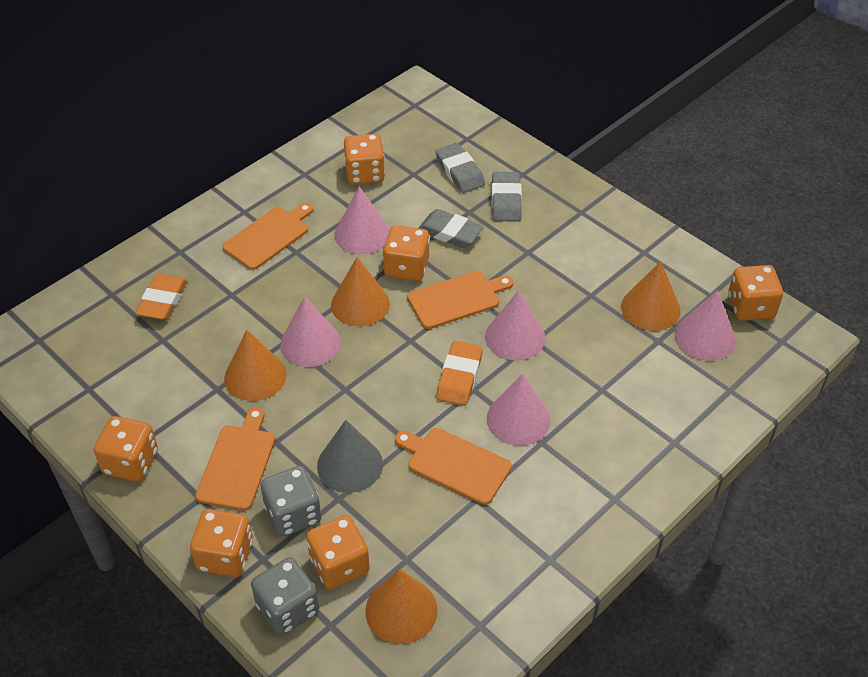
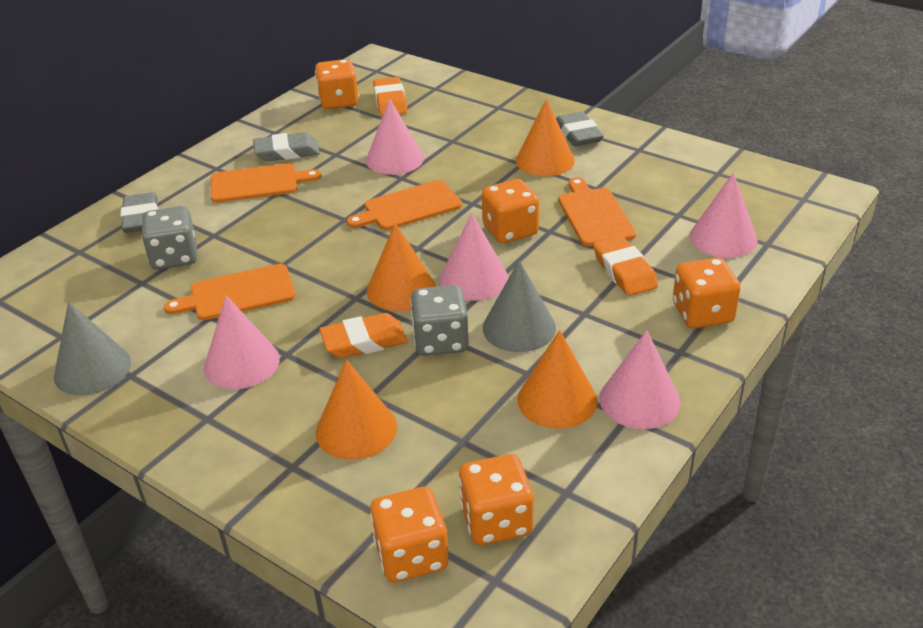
grey cone: 1 -> 2
orange dice: 6 -> 5
orange eraser: 2 -> 3

